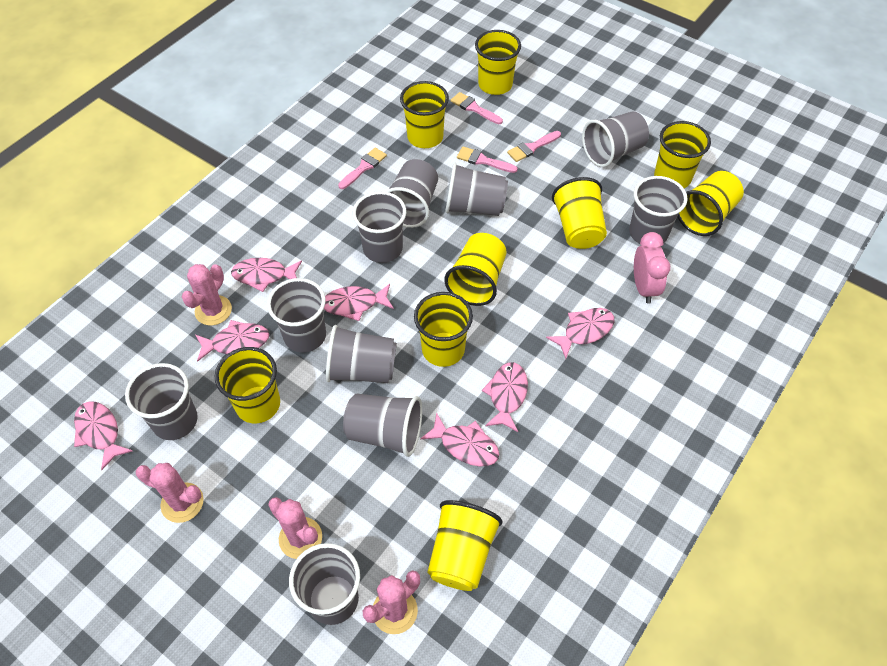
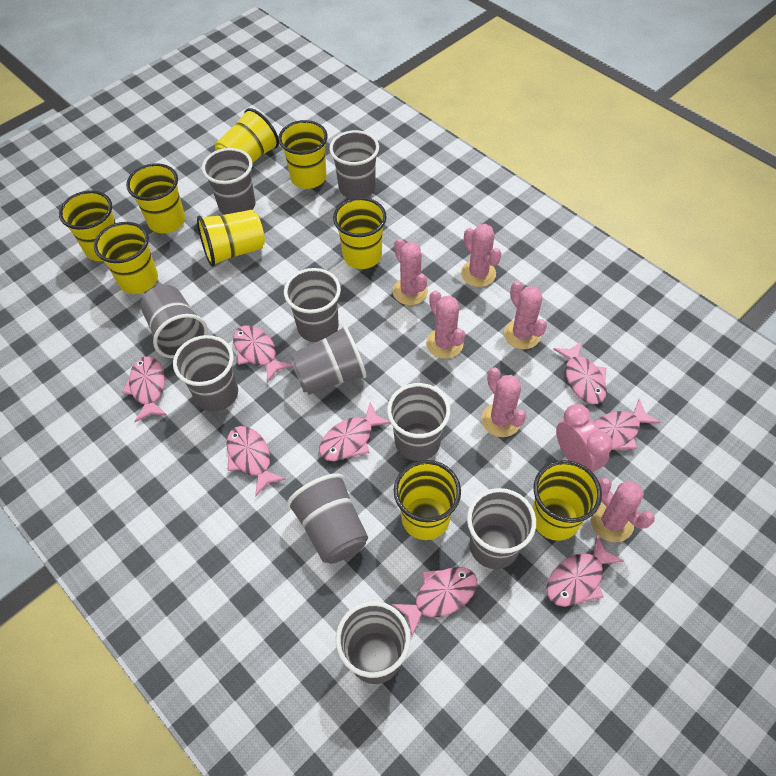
pink brush: 4 -> 0
pink cactus: 4 -> 6
pink fish: 7 -> 8

